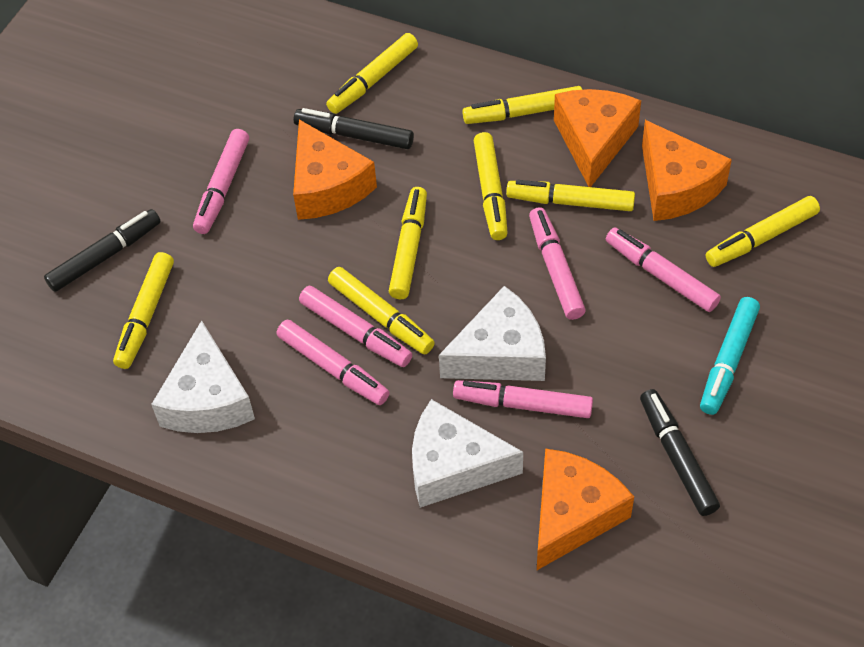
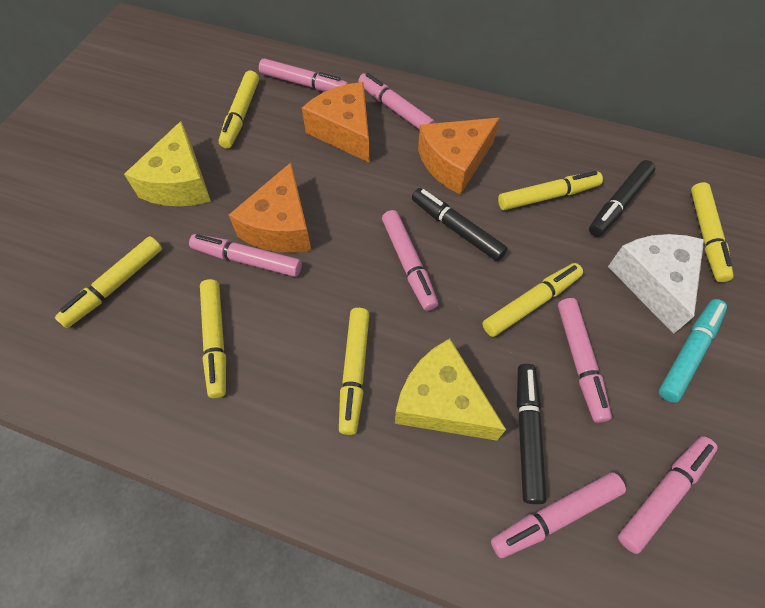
orange cheese: 4 -> 3
pink marker: 6 -> 7
white cheese: 3 -> 1
yellow cheese: 0 -> 2
yellow marker: 8 -> 7

